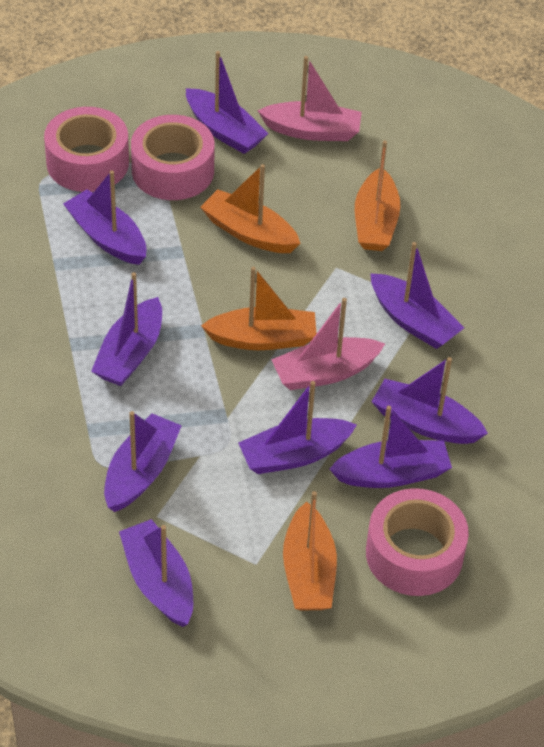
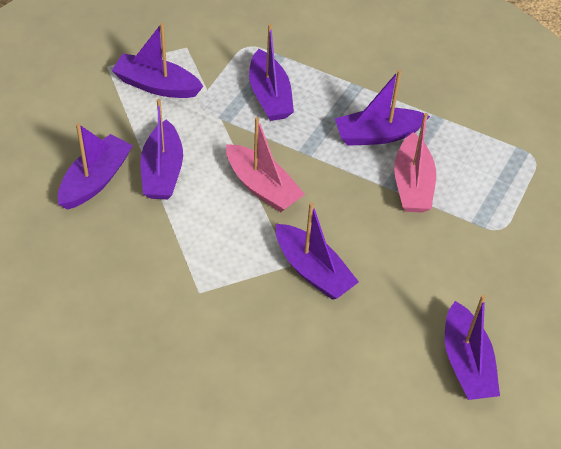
orange boat: 4 -> 0
pink tape: 3 -> 0
purple boat: 9 -> 7

